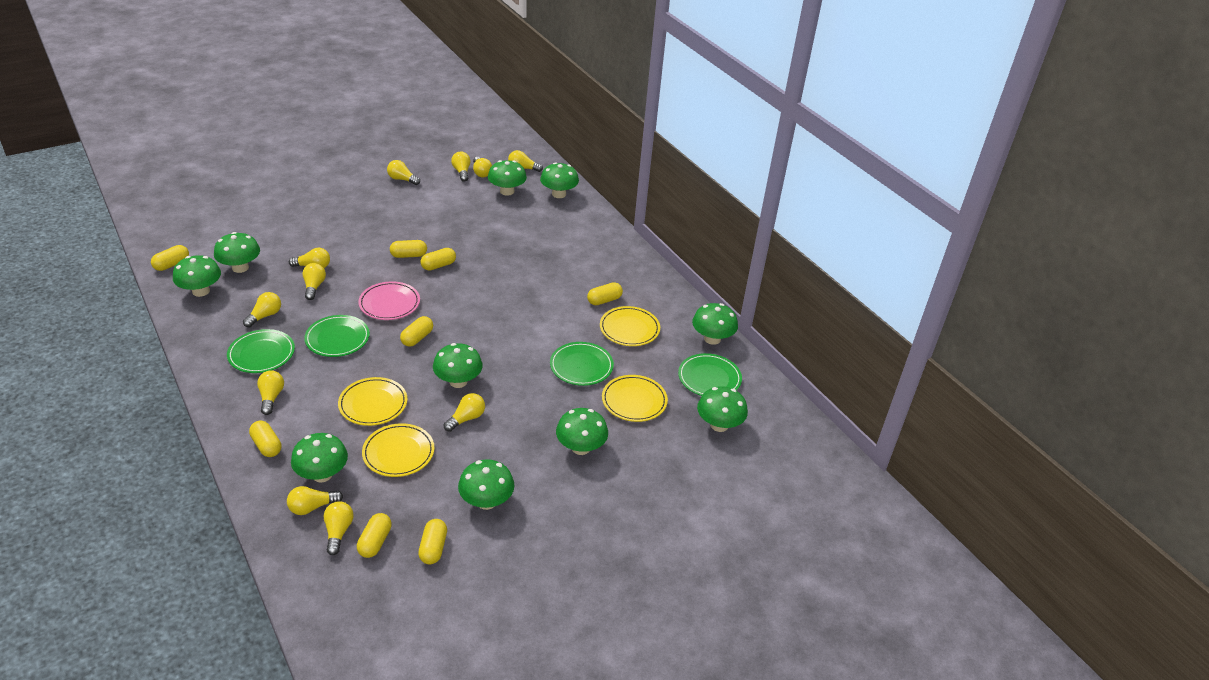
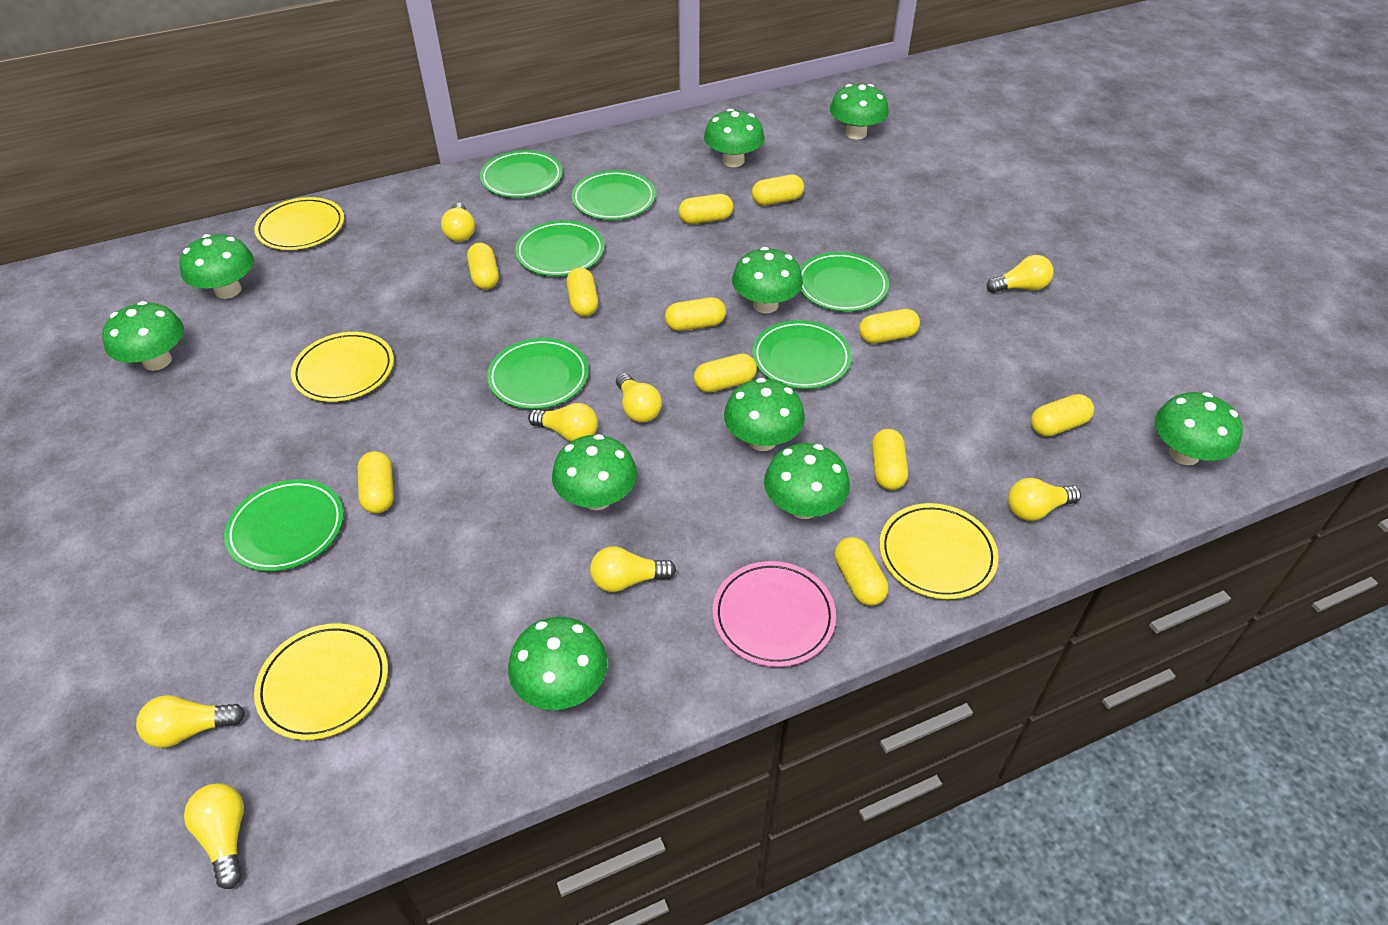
green plate: 4 -> 7
yellow capsule: 8 -> 11
yellow light bulb: 11 -> 8

